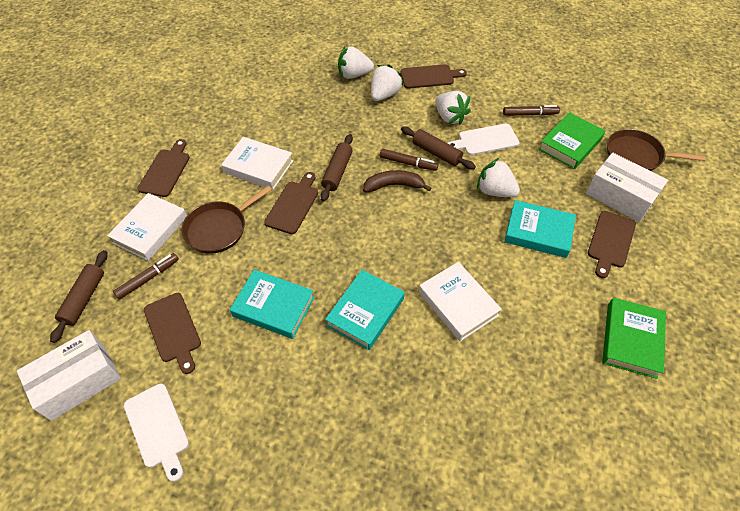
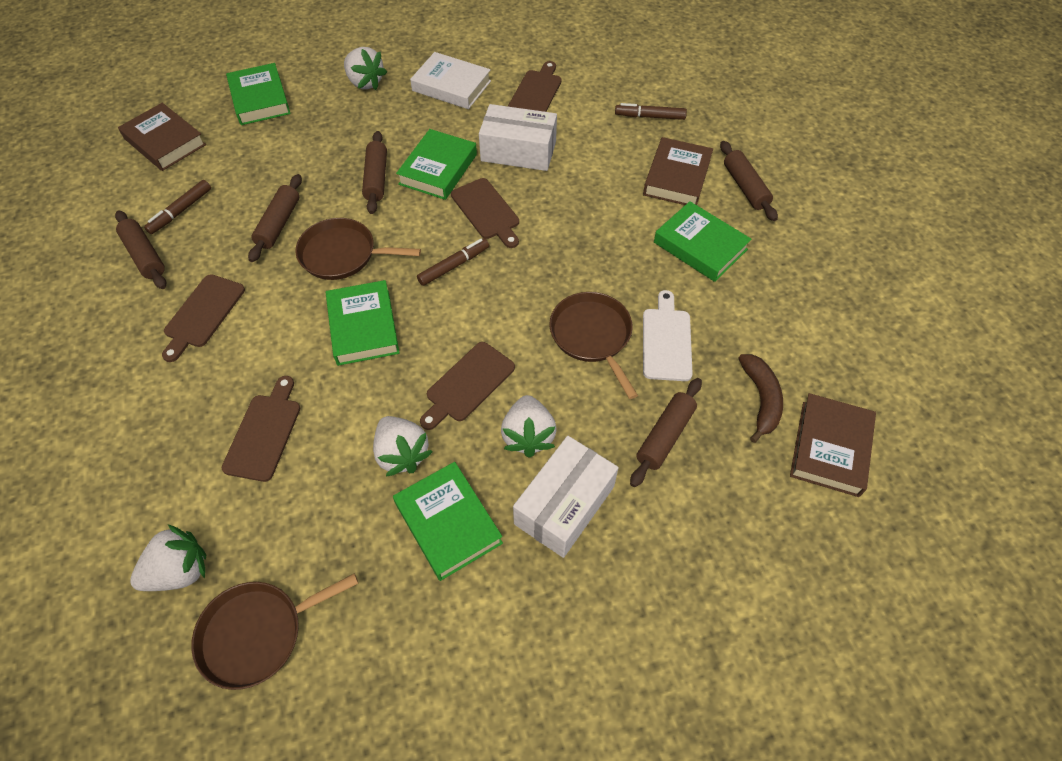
brown book: 0 -> 3
brown pan: 2 -> 3
brown rolling pin: 3 -> 5
green book: 2 -> 5
turquoise book: 3 -> 0
white book: 3 -> 1
white cutting board: 2 -> 1

